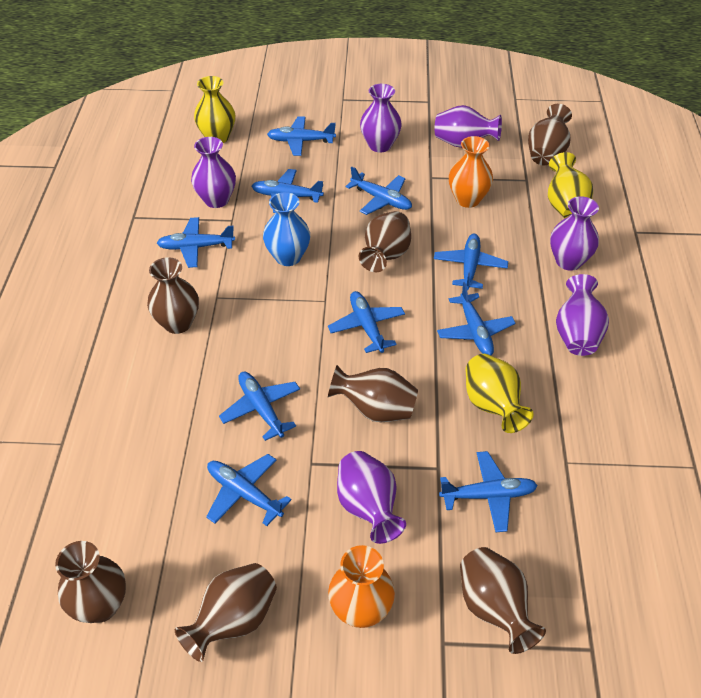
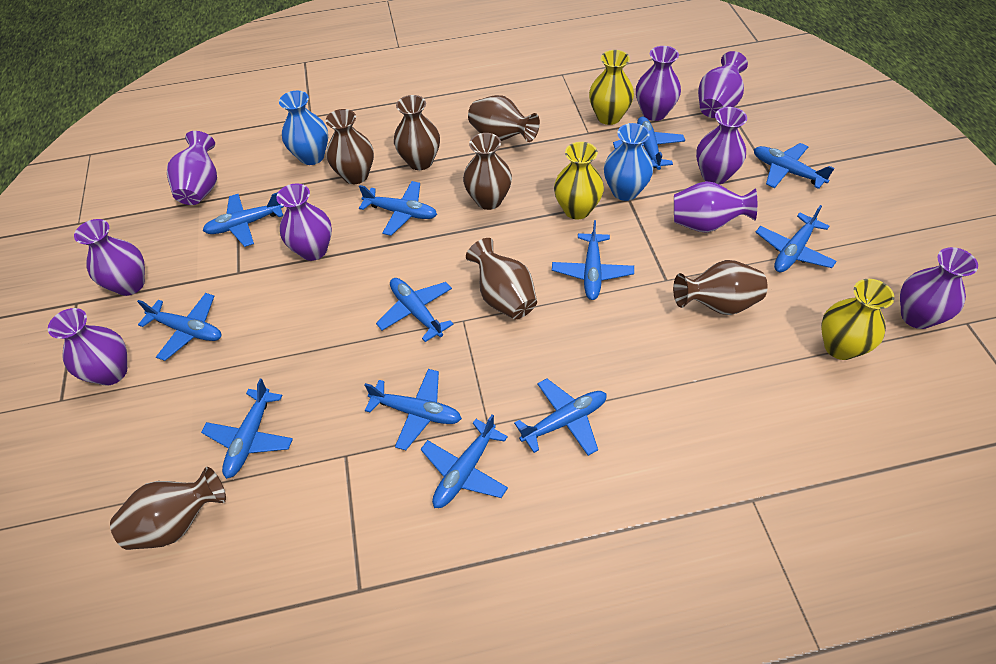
blue plane: 10 -> 12
blue vase: 1 -> 2
orange vase: 2 -> 0
purple vase: 6 -> 9

